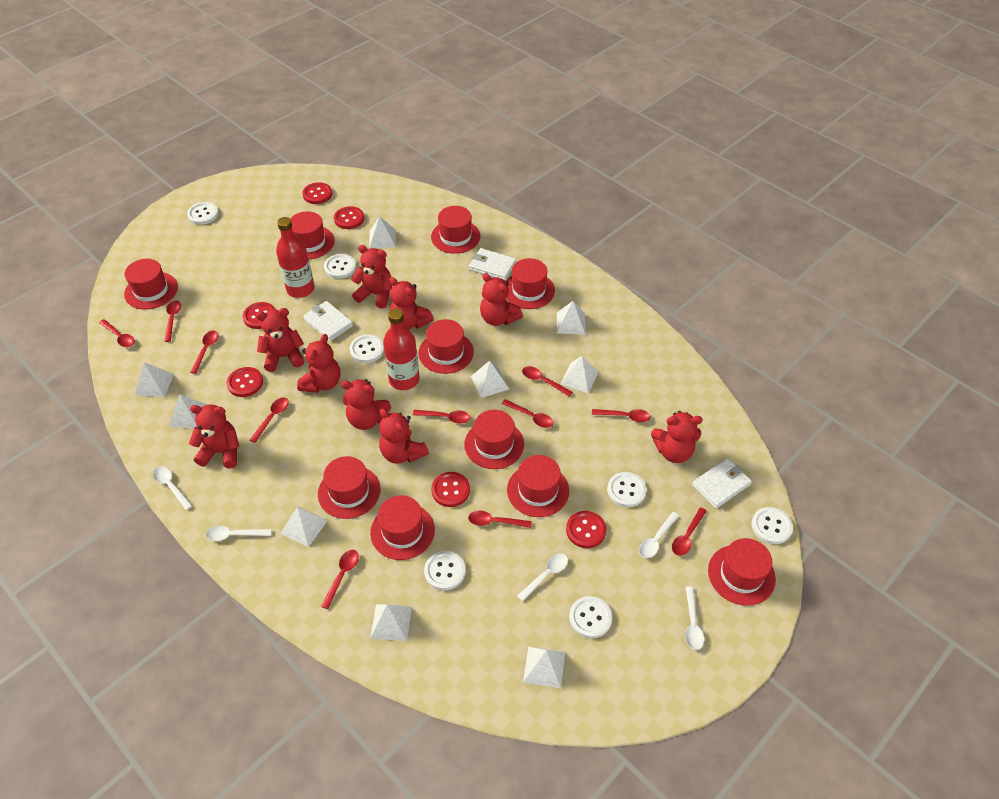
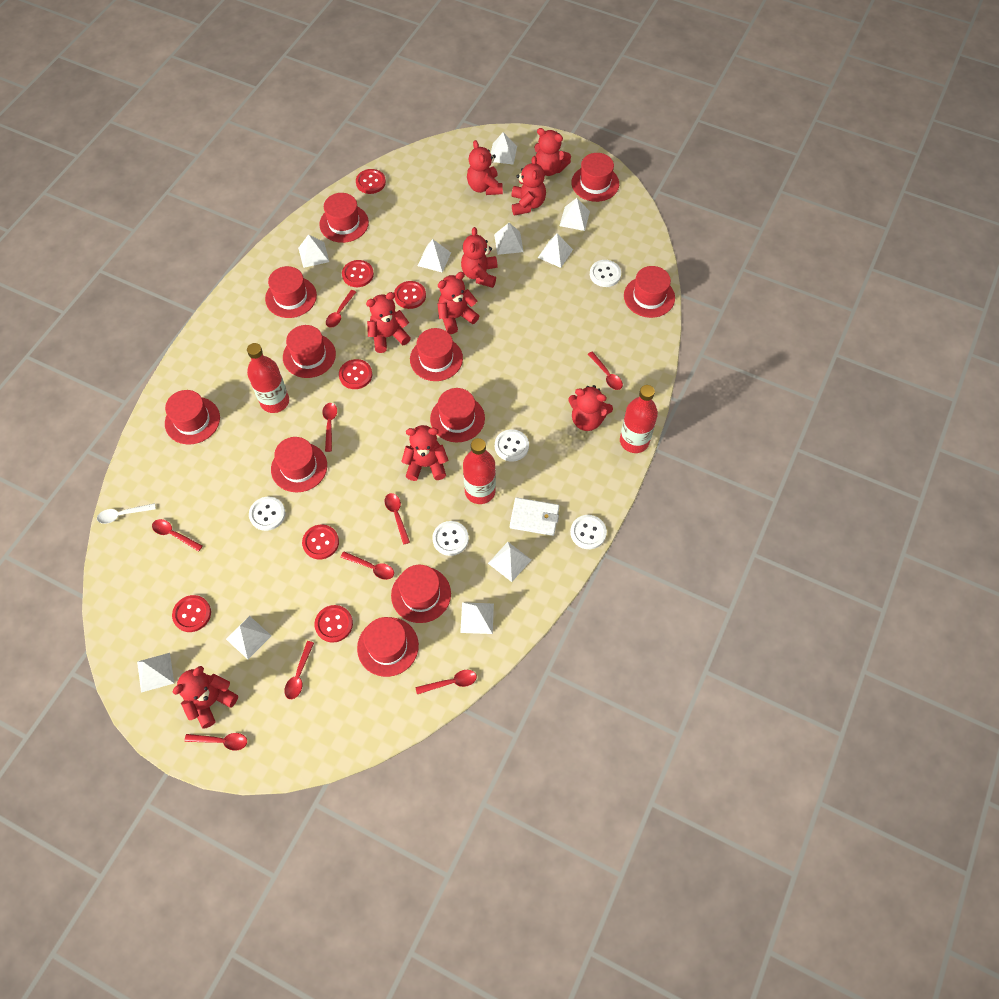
red bottle: 2 -> 3
red button: 6 -> 7
red hat: 10 -> 11
red spoon: 11 -> 9
white button: 7 -> 5
white pyramid: 9 -> 10
white spoon: 5 -> 1
white wallet: 3 -> 1

